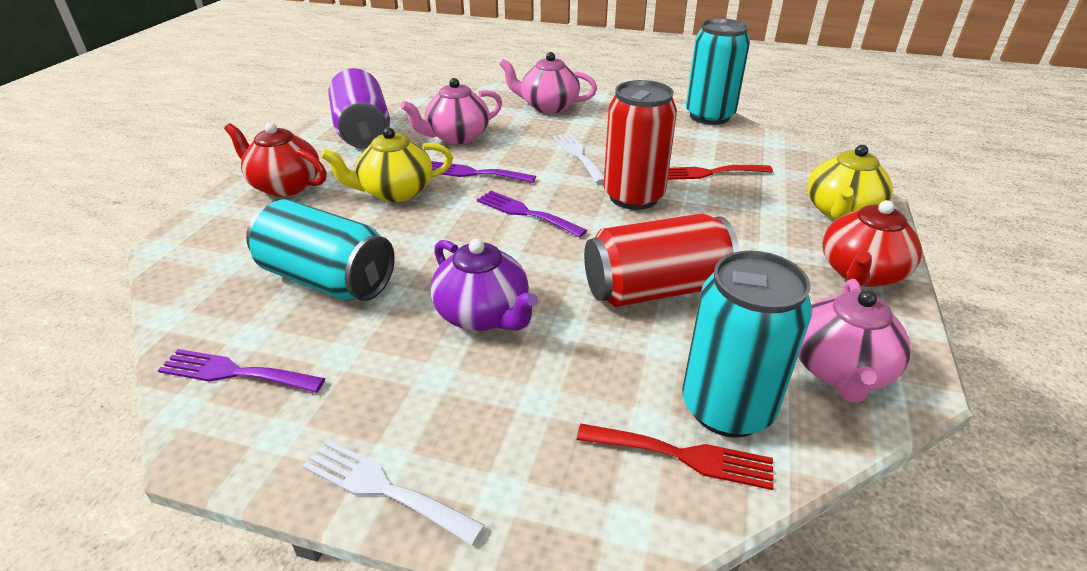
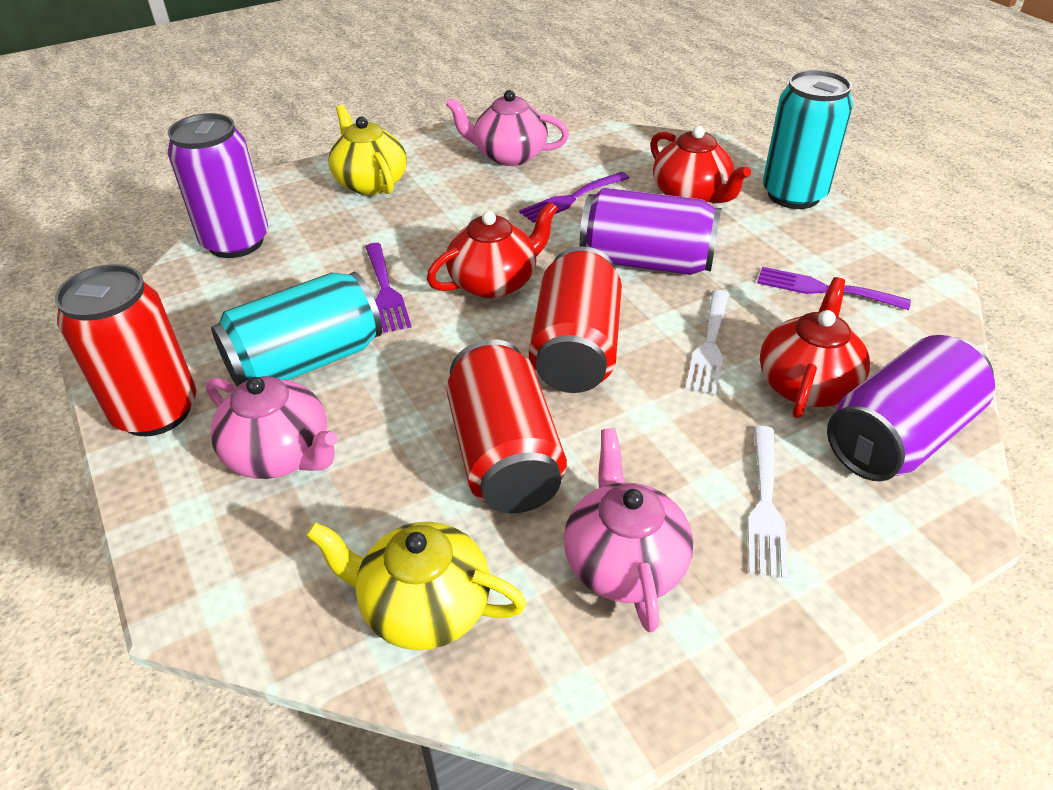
purple can: 1 -> 3
purple teapot: 1 -> 0
red can: 2 -> 3
red fork: 2 -> 0
red teapot: 2 -> 3
turquoise can: 3 -> 2

